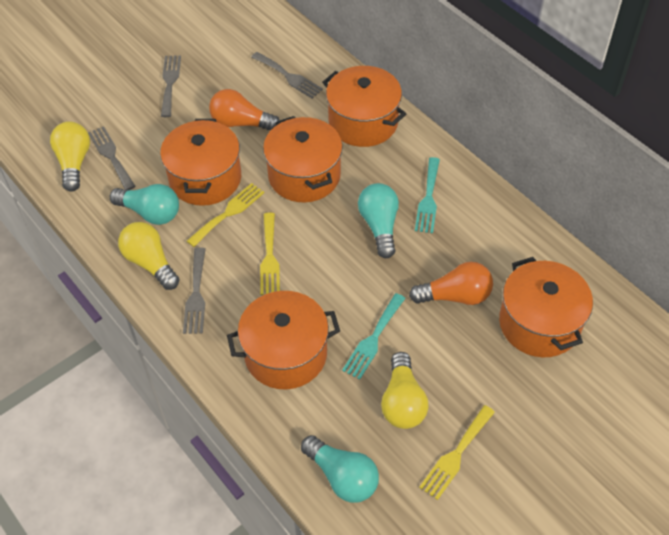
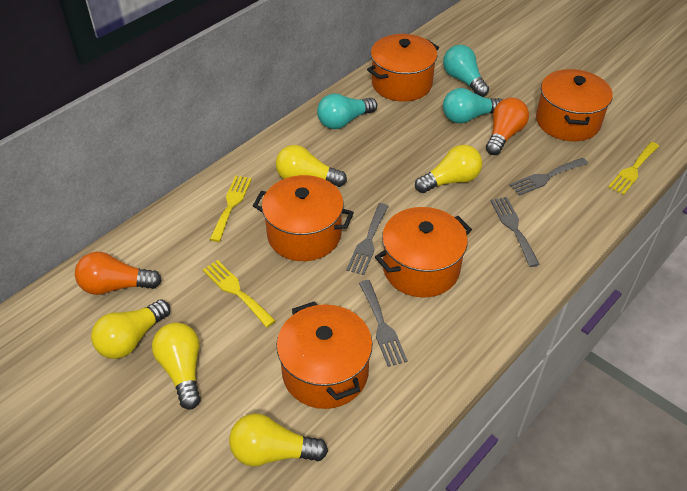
turquoise fork: 2 -> 0
yellow light bulb: 3 -> 5

